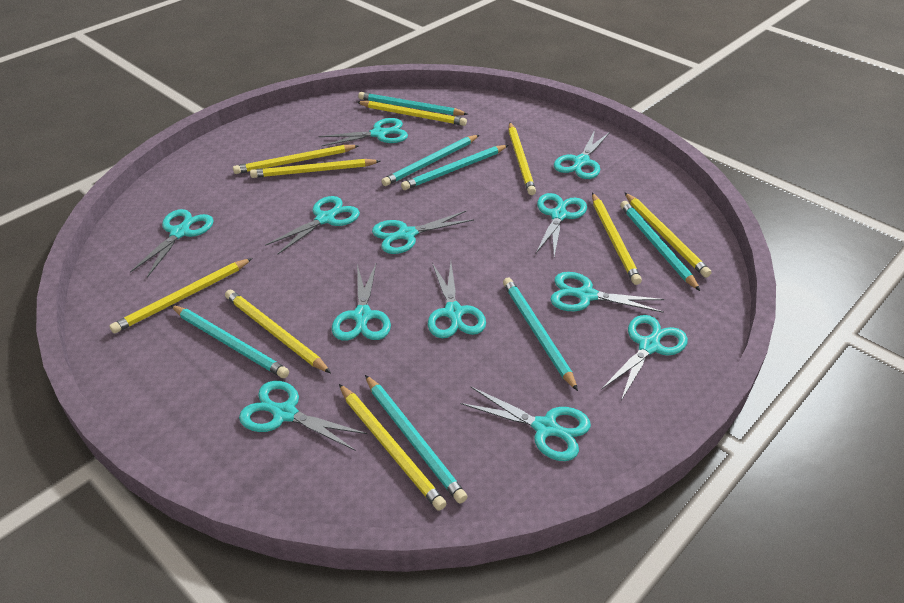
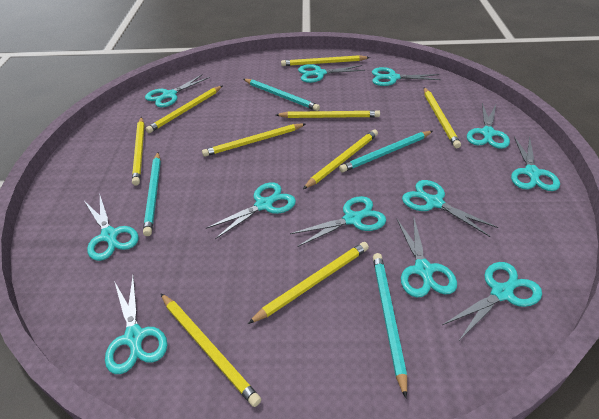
turquoise pencil: 7 -> 4

